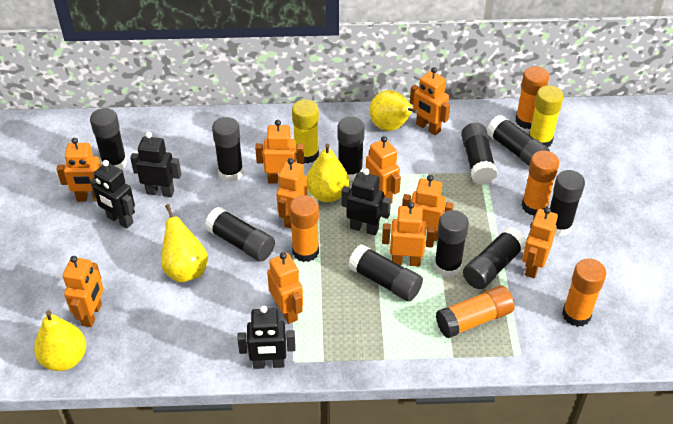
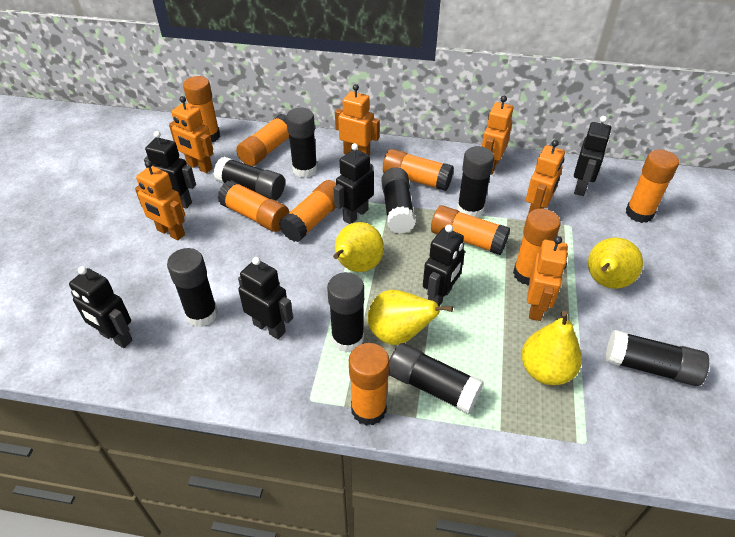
black glue stick: 10 -> 8
black robot: 4 -> 6
orange glue stick: 5 -> 9
orange robot: 10 -> 6
yellow glue stick: 2 -> 0

